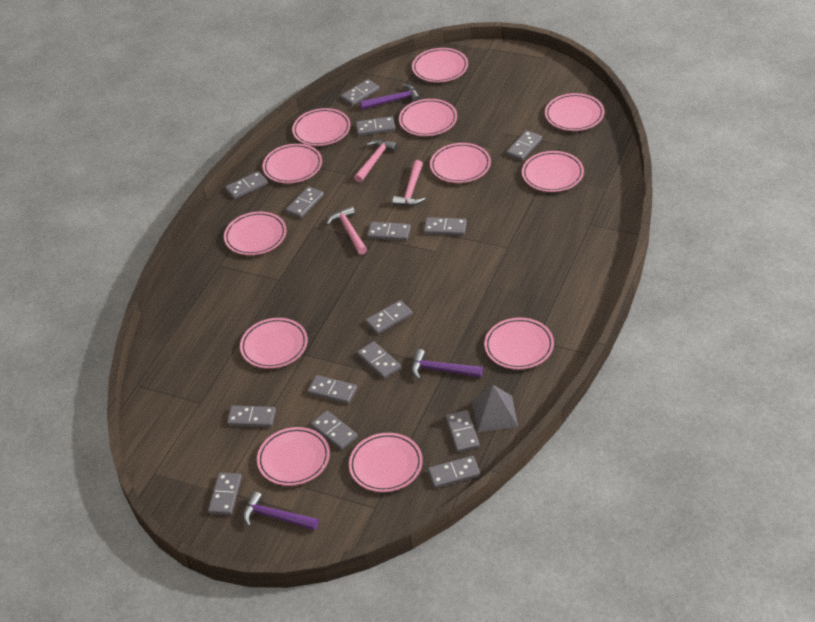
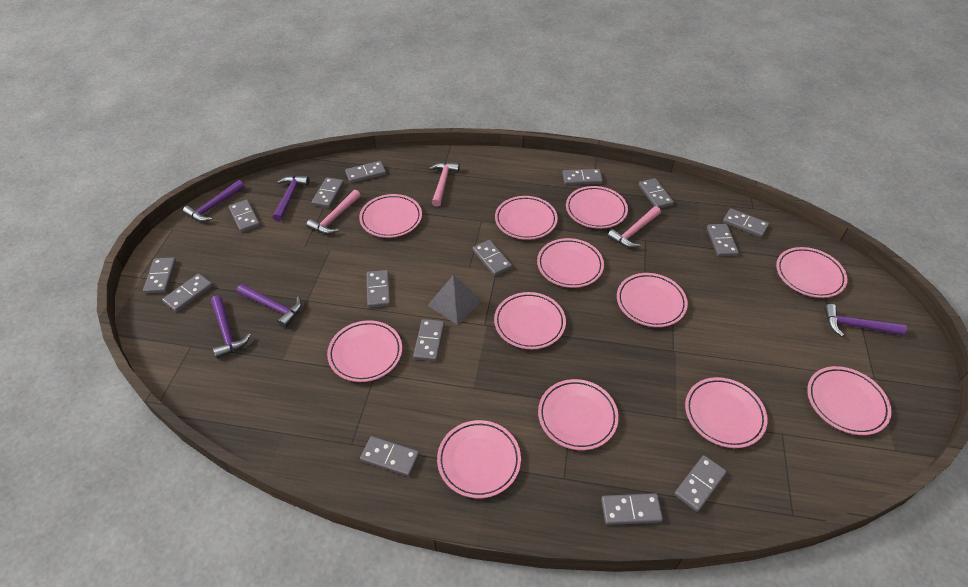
purple hammer: 3 -> 5

